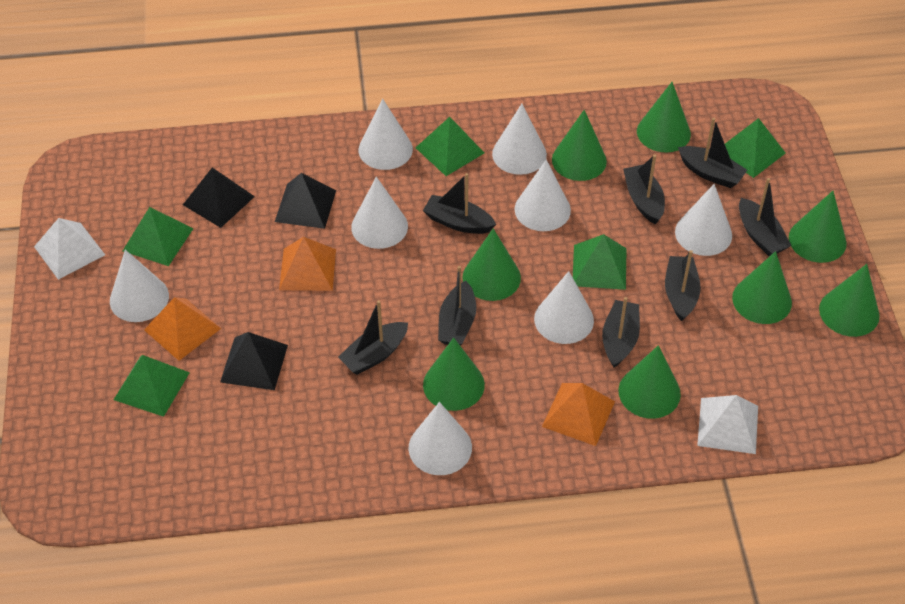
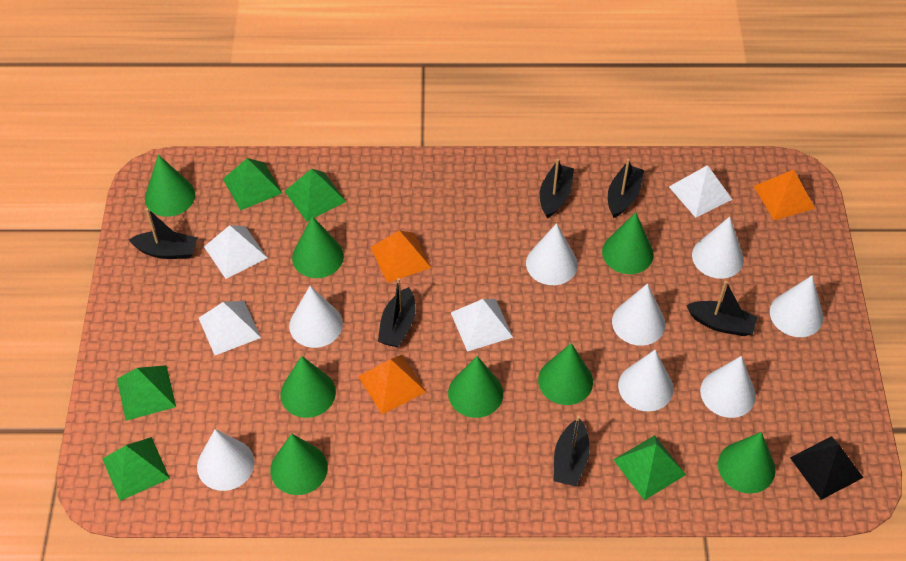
black boat: 8 -> 6
black pyramid: 3 -> 1
white pyramid: 2 -> 4

